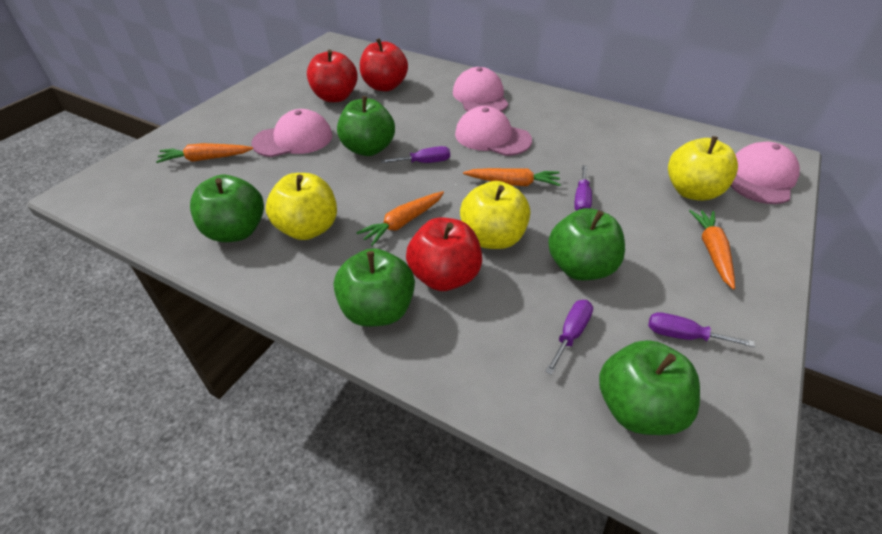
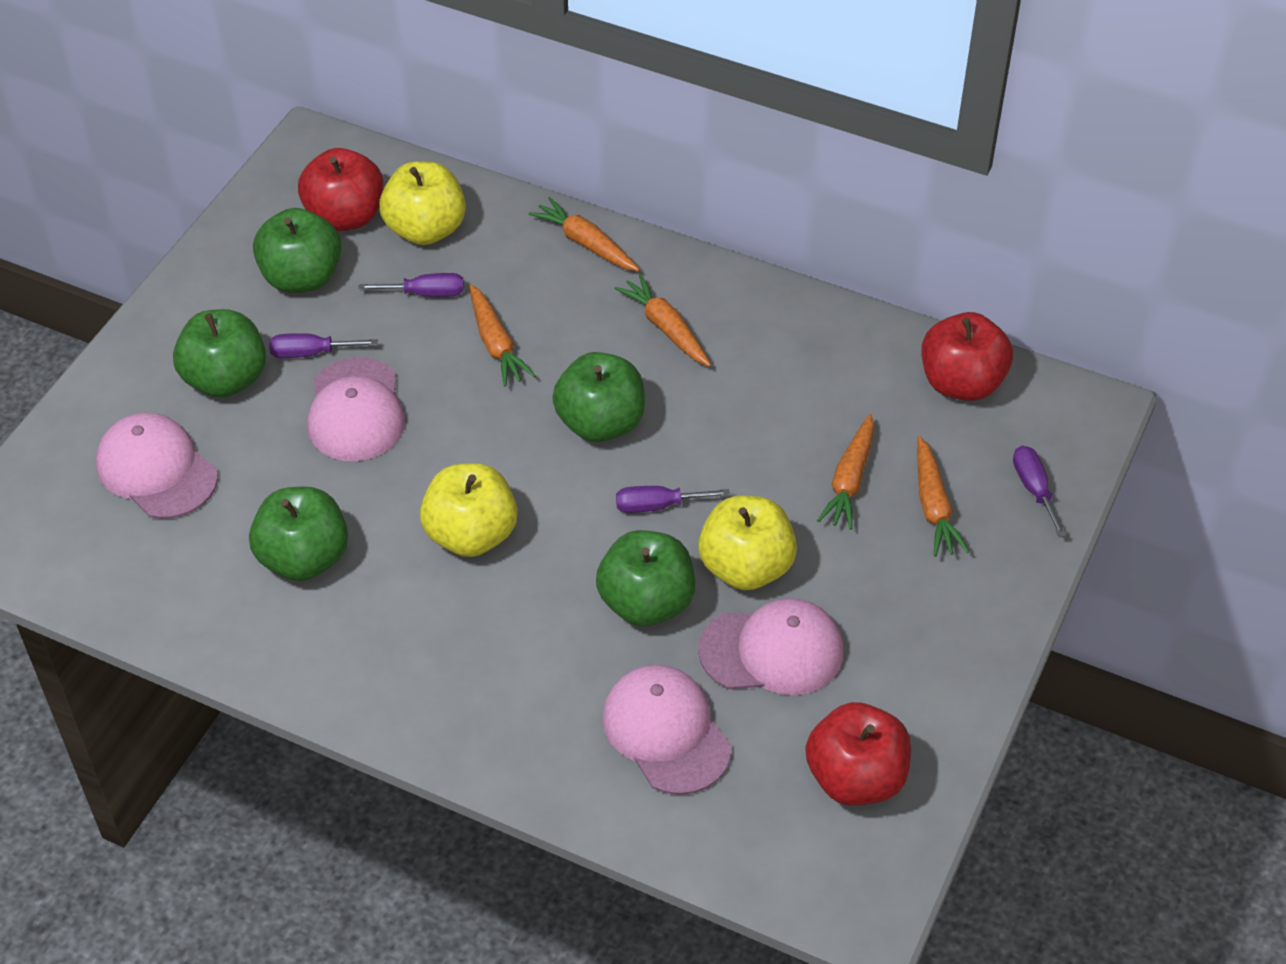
orange carrot: 4 -> 5

